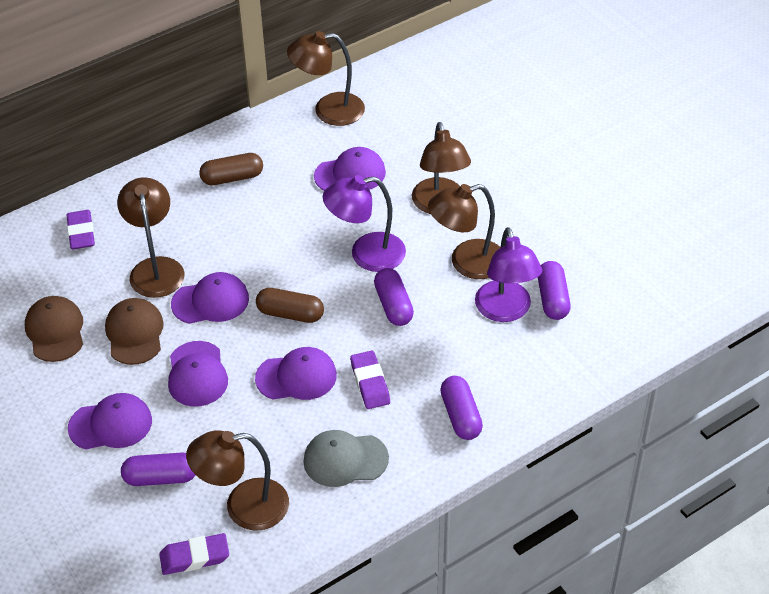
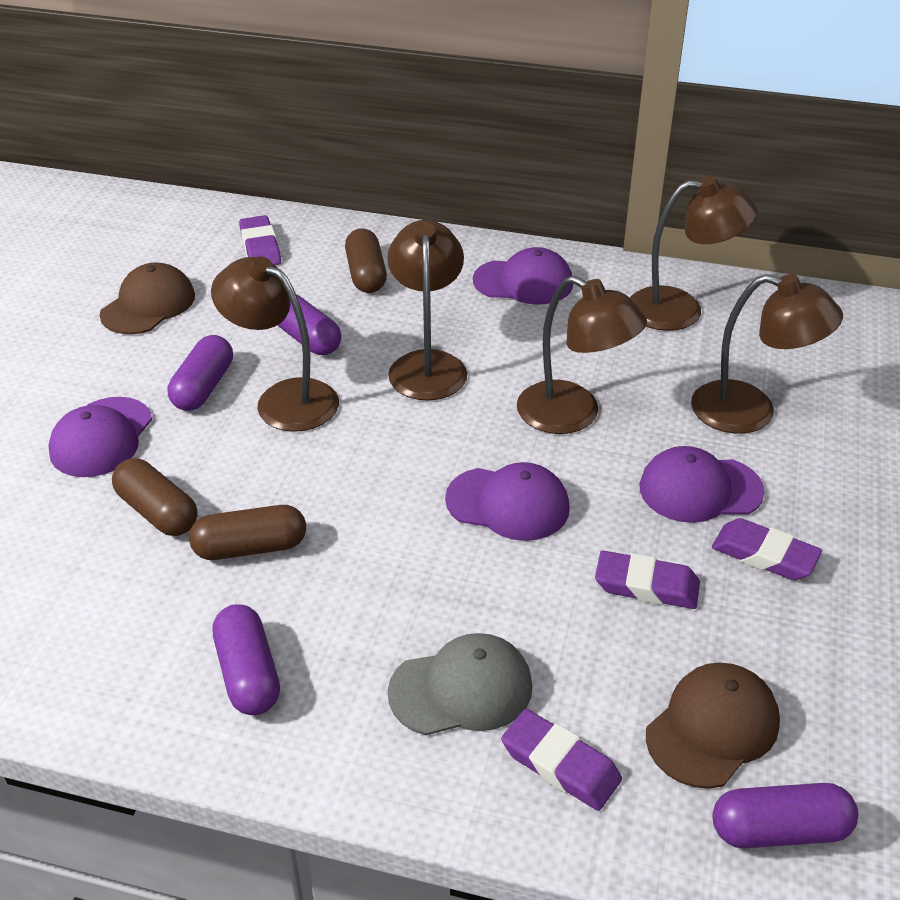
brown capsule: 2 -> 3
purple cap: 5 -> 4
purple eraser: 3 -> 4
purple lamp: 2 -> 0

